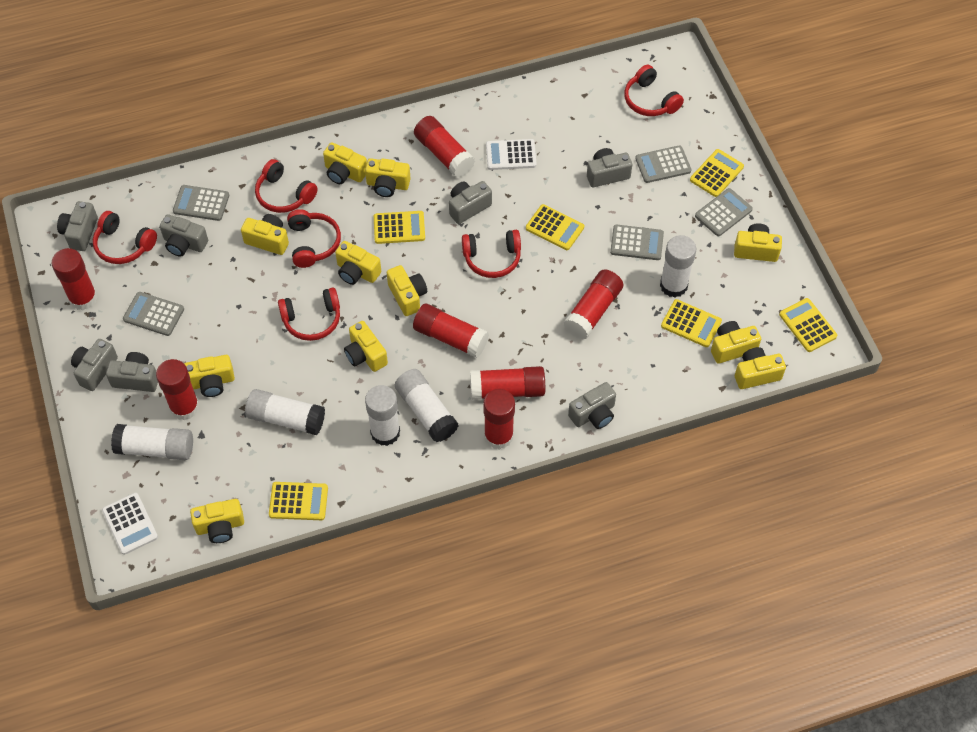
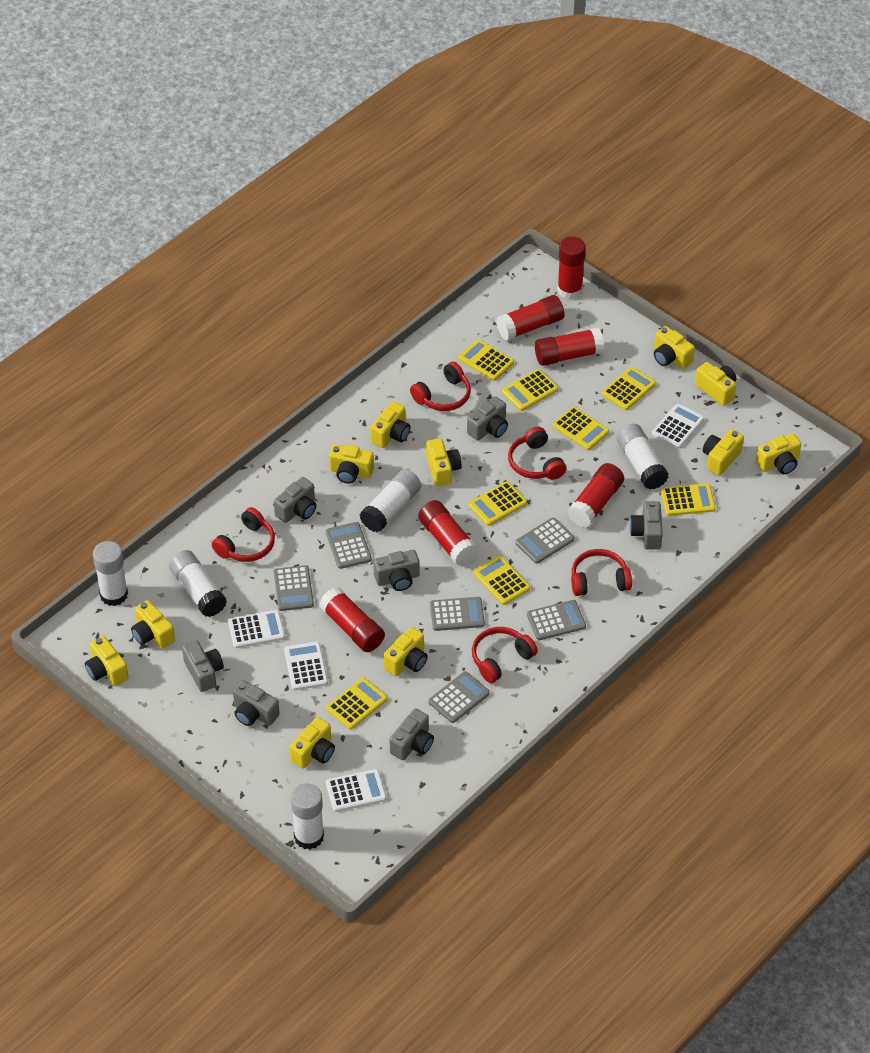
grey calculator: 5 -> 6
red glue stick: 7 -> 6
red headphones: 6 -> 5
white calculator: 2 -> 4
yellow calculator: 6 -> 8

